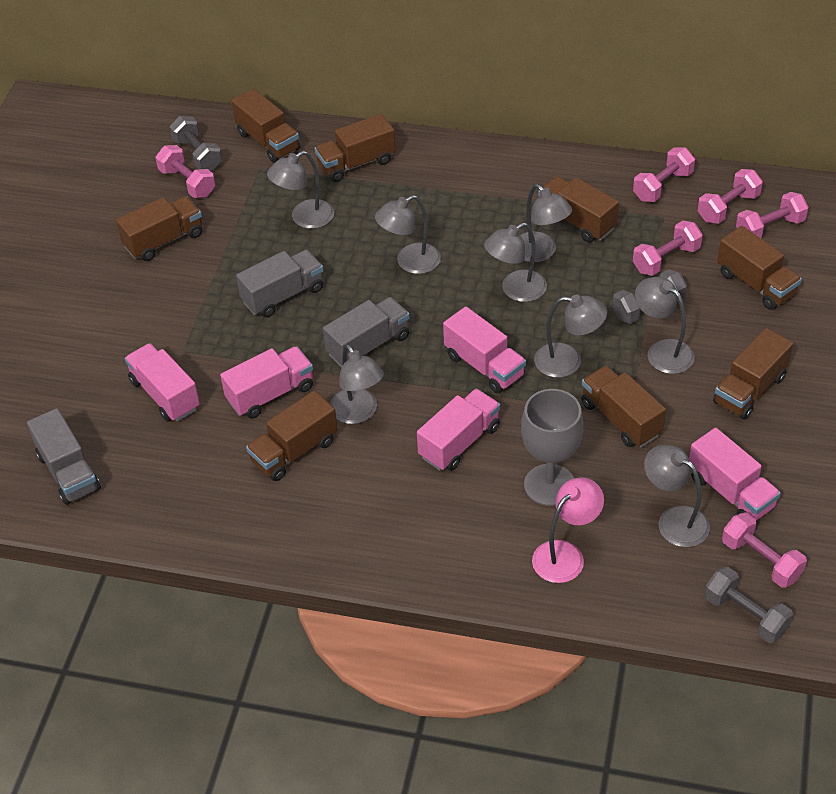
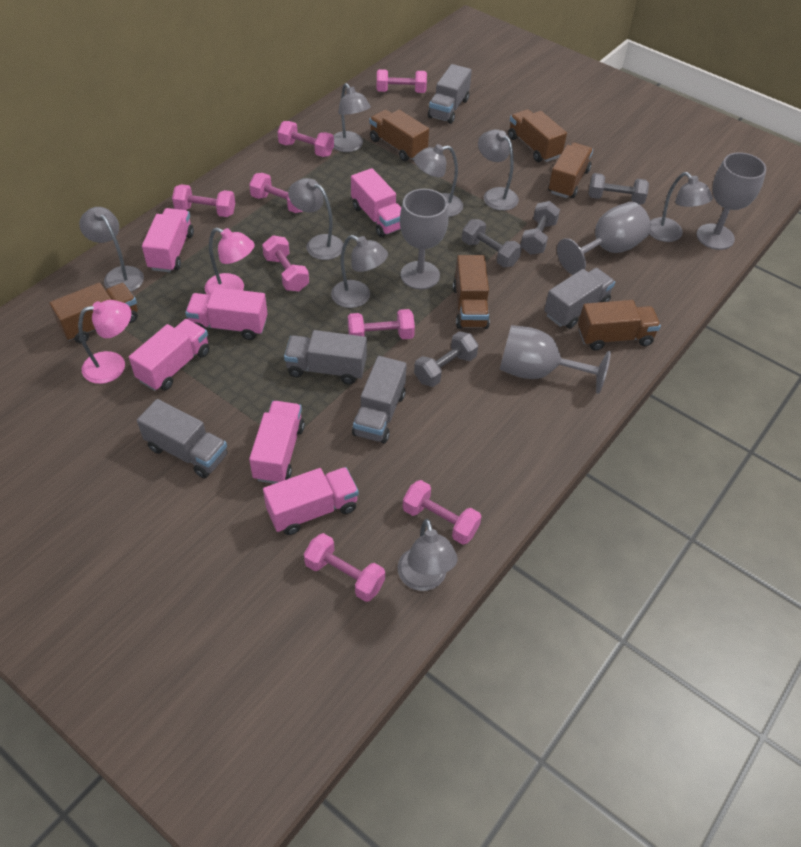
brown truck: 8 -> 6
grey dumbbell: 3 -> 4
grey goblet: 1 -> 4
grey truck: 3 -> 5
pink dumbbell: 6 -> 8
pink lamp: 1 -> 2
pink truck: 5 -> 6

